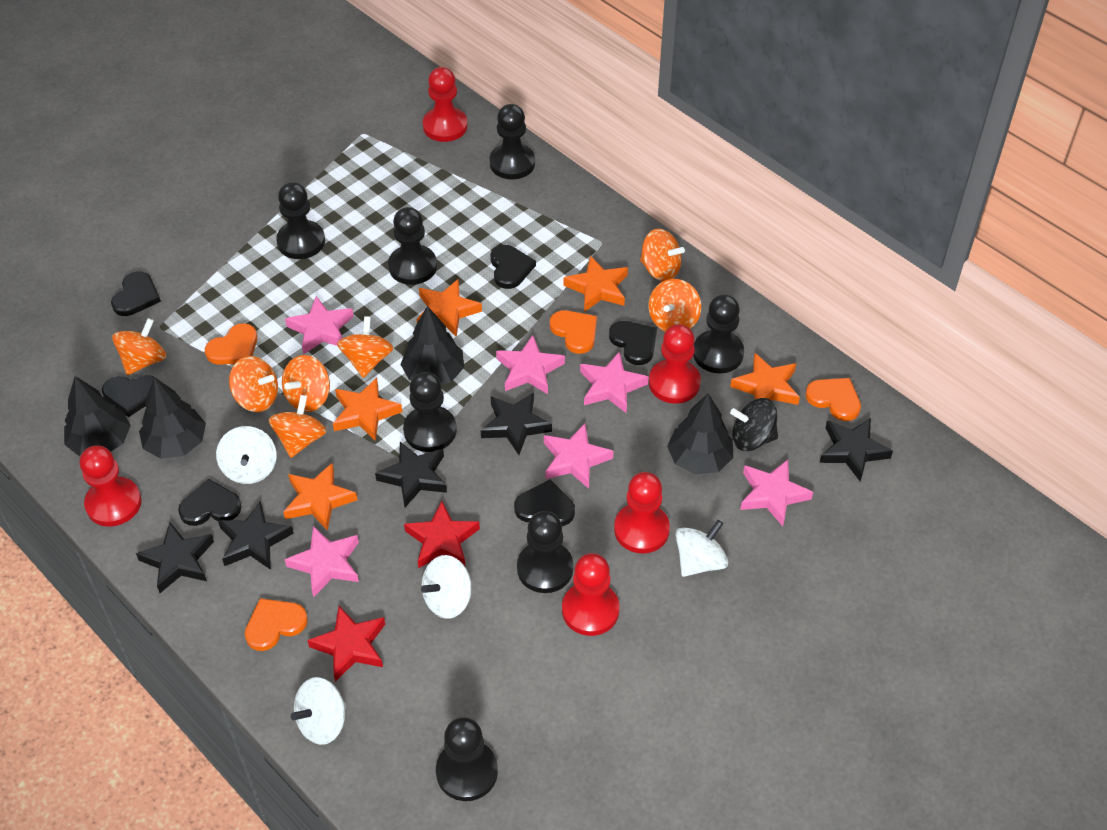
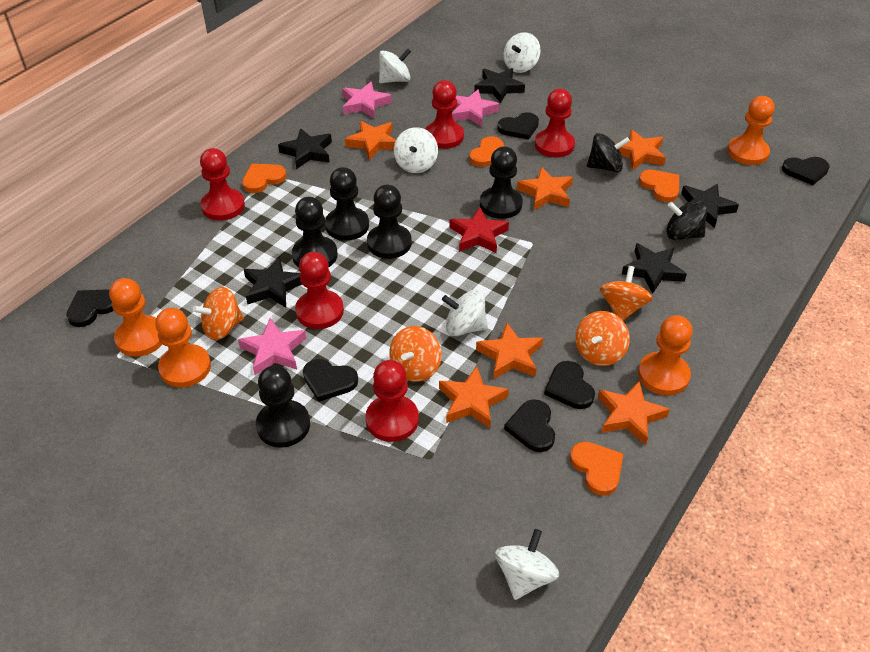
black pawn: 7 -> 5
black spinning top: 1 -> 2
black tree: 4 -> 0
orange pawn: 0 -> 4
orange spinning top: 7 -> 4
orange star: 5 -> 6
pink star: 6 -> 3
red star: 2 -> 1
white spinning top: 4 -> 5

